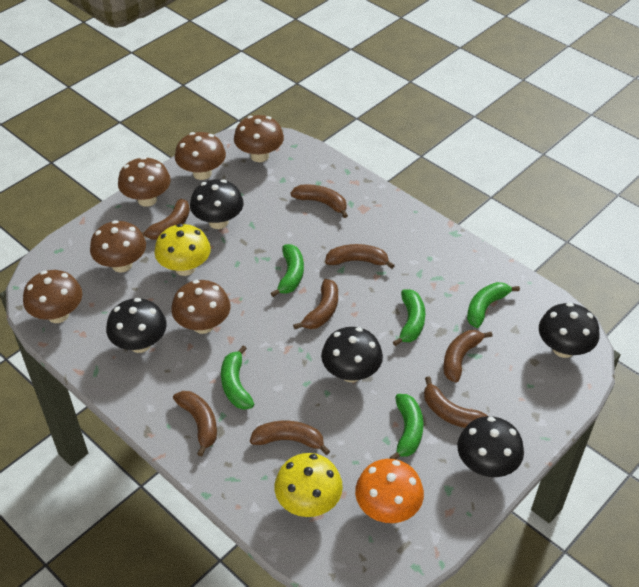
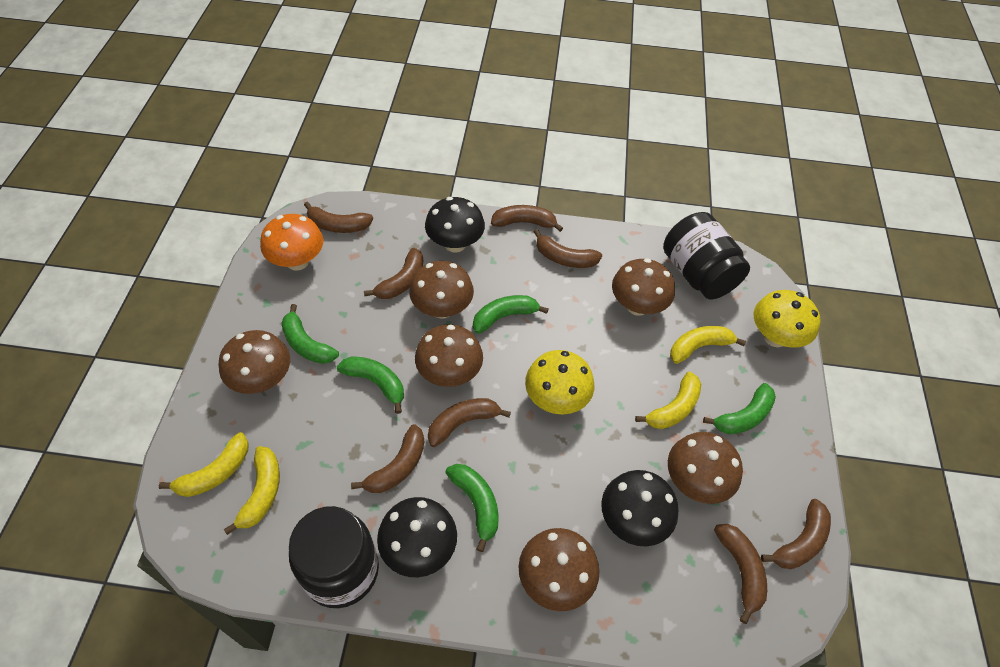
black jar: 0 -> 2
black mushroom: 5 -> 3
yellow banana: 0 -> 4

